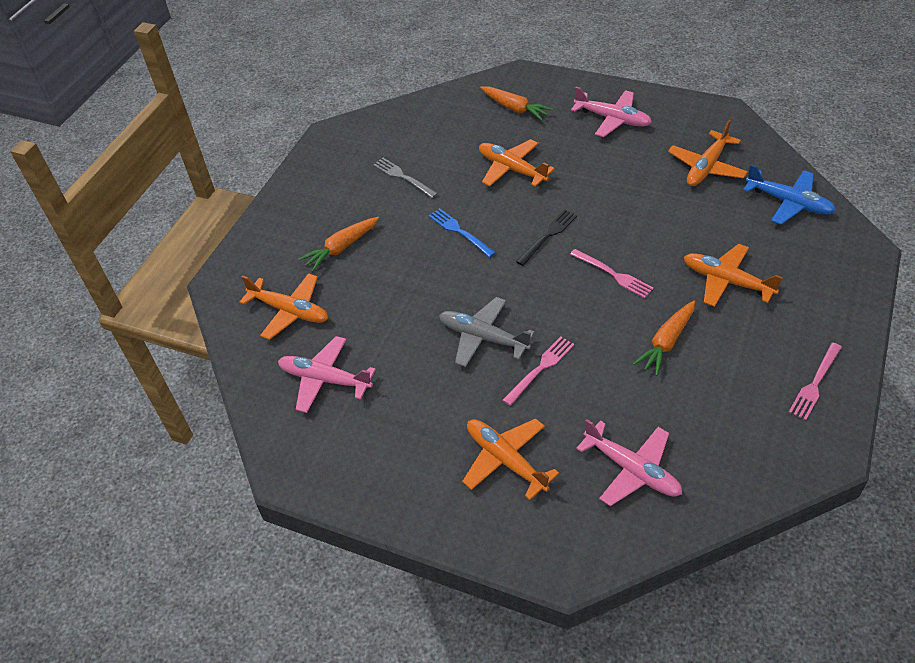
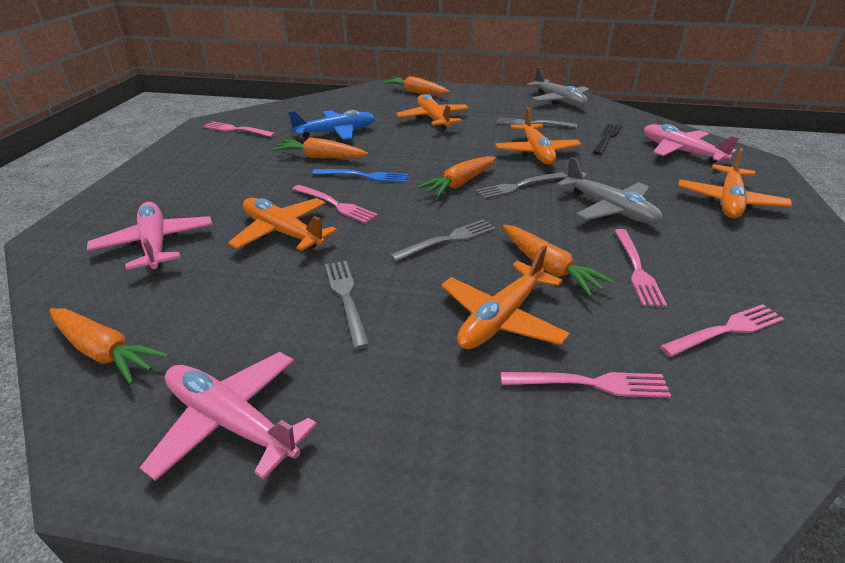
grey fork: 1 -> 4
grey plane: 1 -> 2
orange carrot: 3 -> 5
pink fork: 3 -> 5

